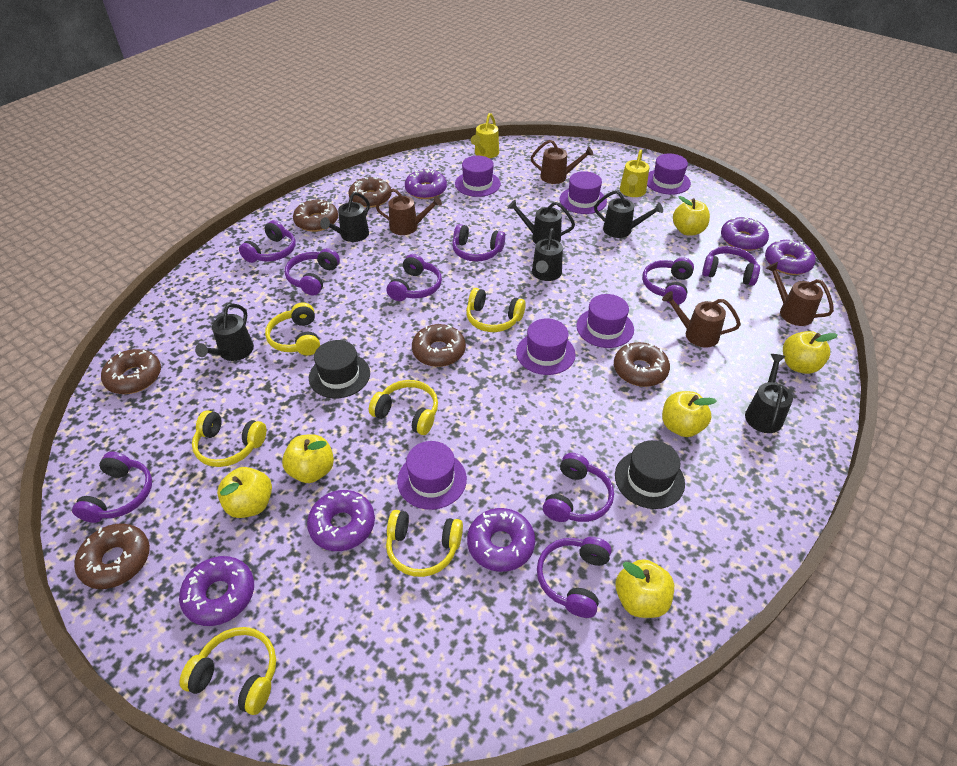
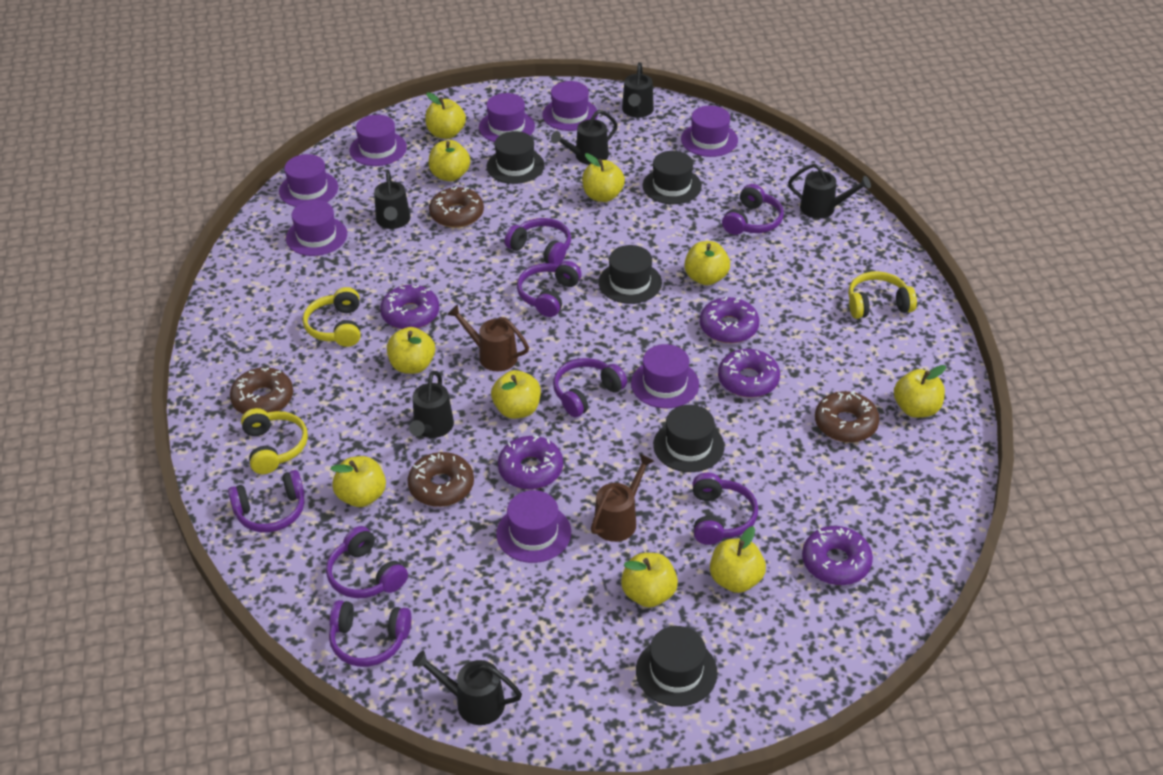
black hat: 2 -> 5
brown donut: 6 -> 4
brown watering can: 4 -> 2
purple donut: 6 -> 5
purple hat: 6 -> 8
purple headphones: 9 -> 8
yellow apple: 6 -> 10
yellow headphones: 6 -> 3
yellow watering can: 2 -> 0

